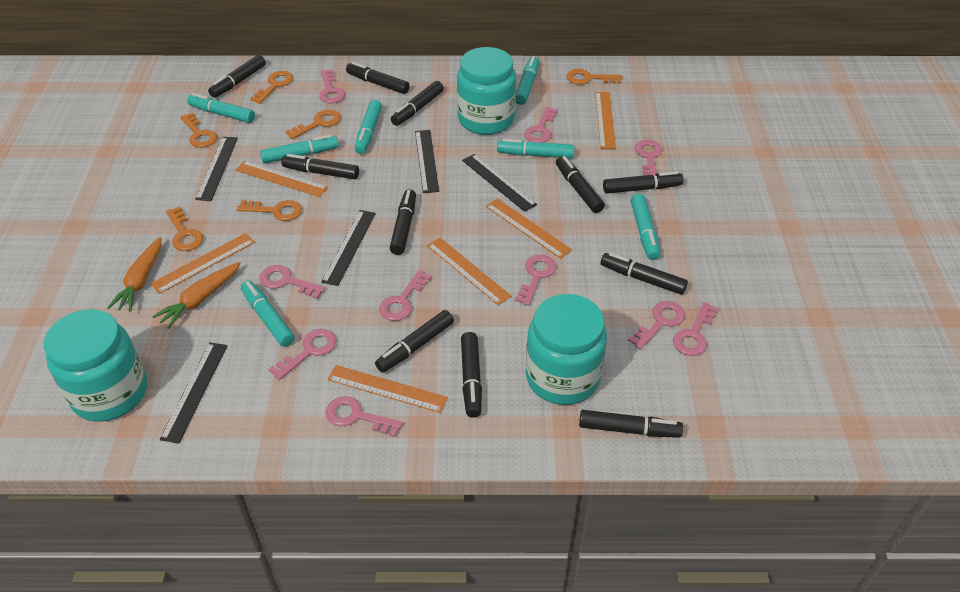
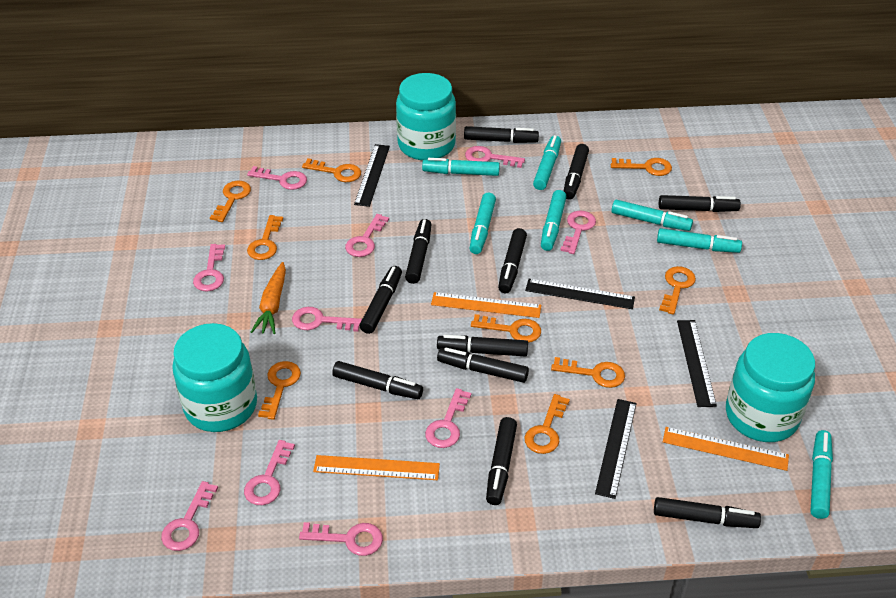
black ruler: 5 -> 4
orange carrot: 2 -> 1
orange key: 6 -> 9
orange ruler: 6 -> 3

